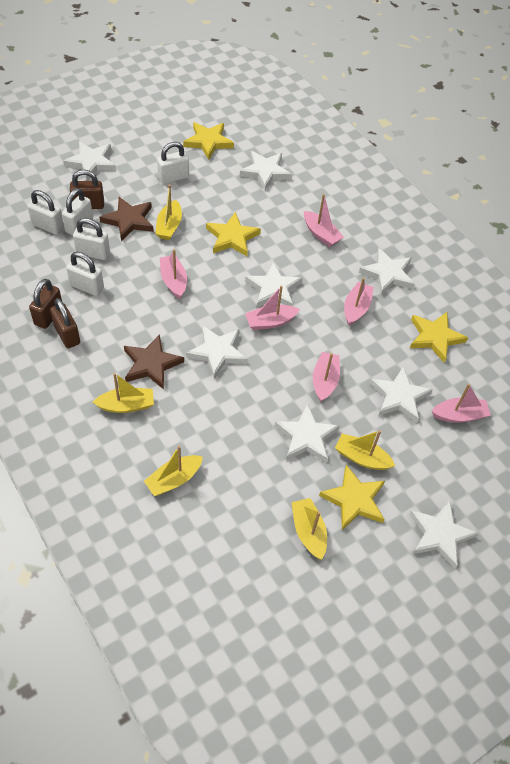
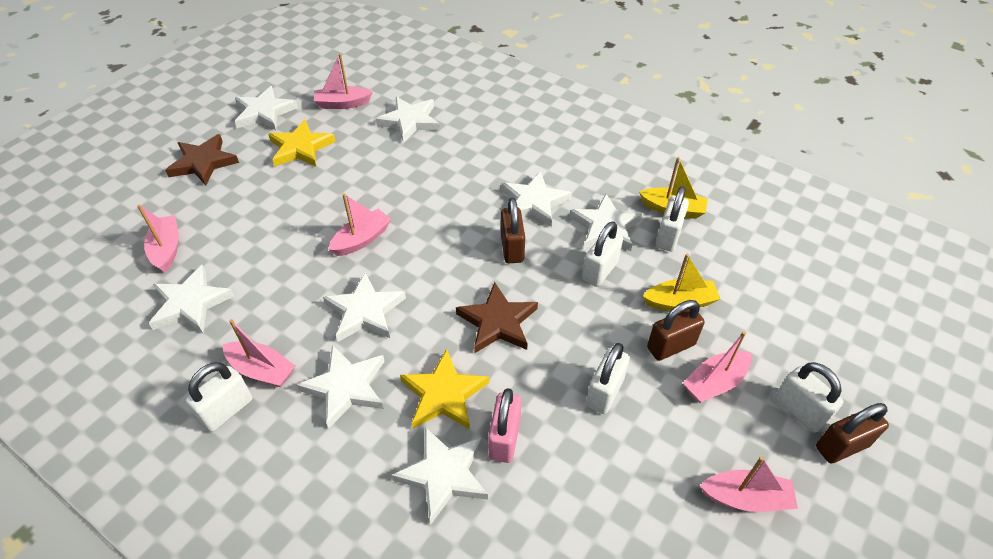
pink padlock: 0 -> 1
yellow boat: 5 -> 2
yellow star: 4 -> 2

